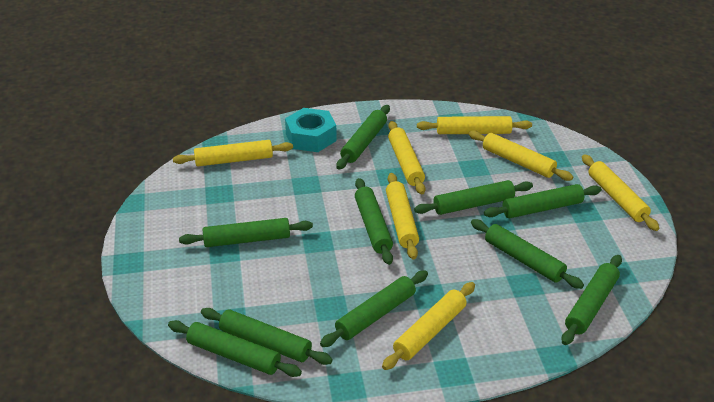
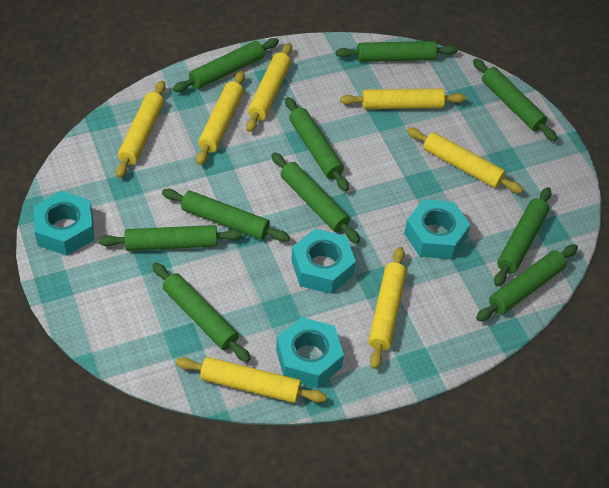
turquoise nut: 1 -> 4

